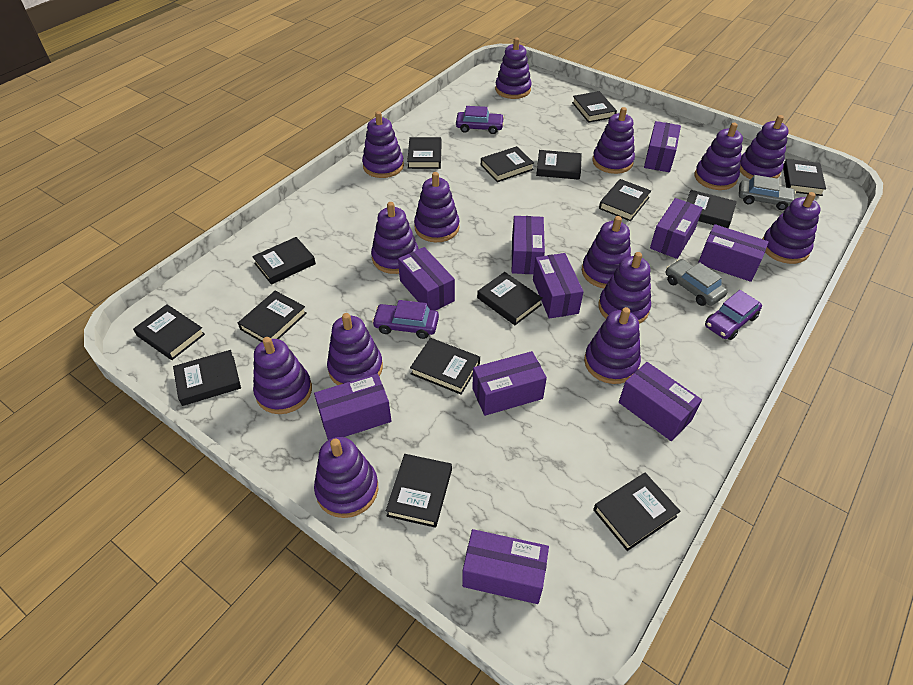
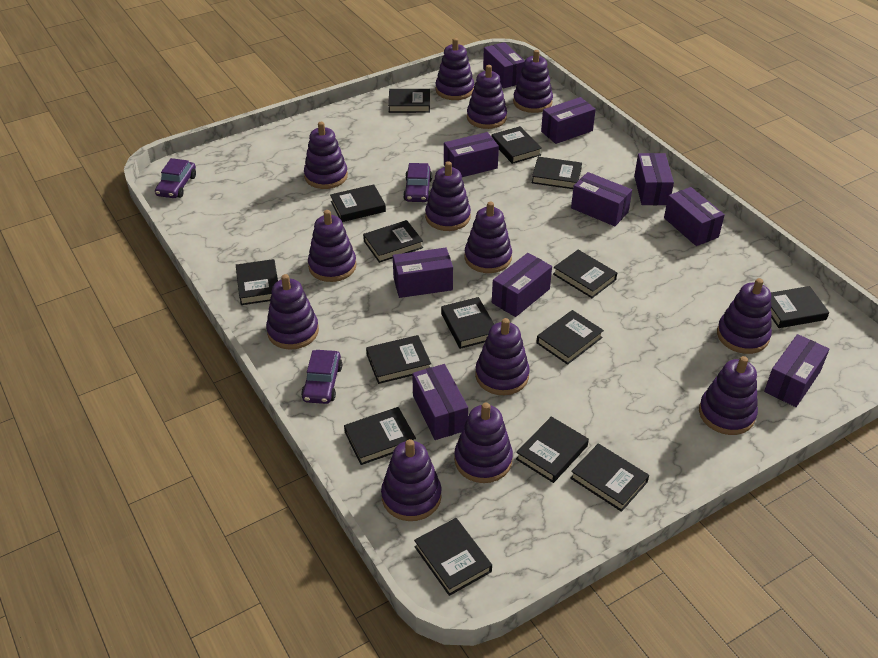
grey car: 2 -> 0
purple stacking toy: 14 -> 13

